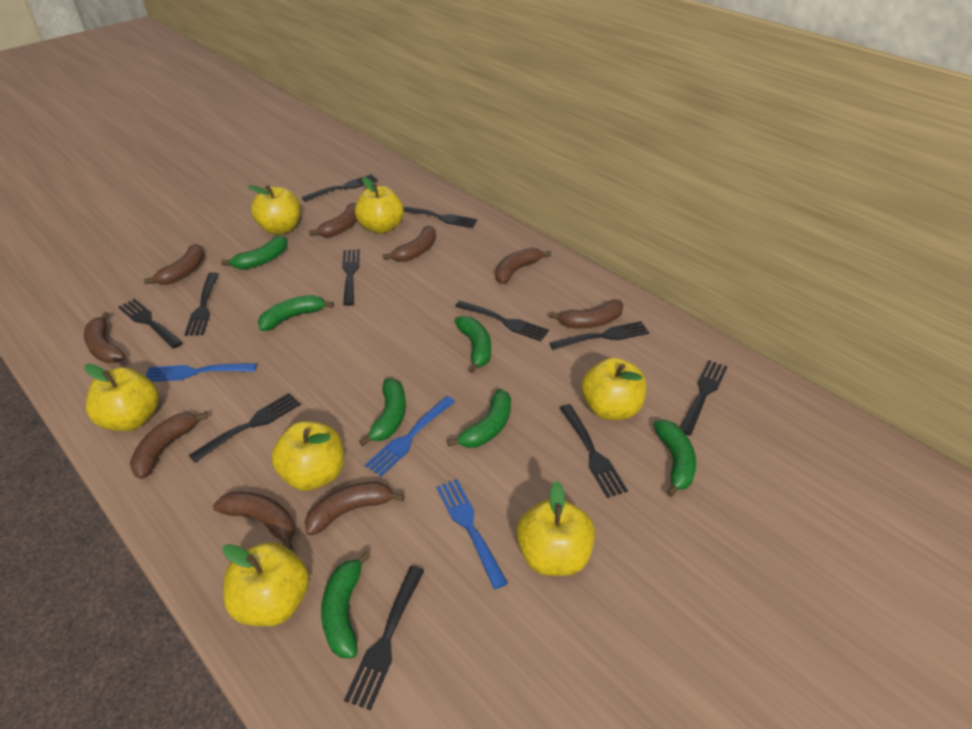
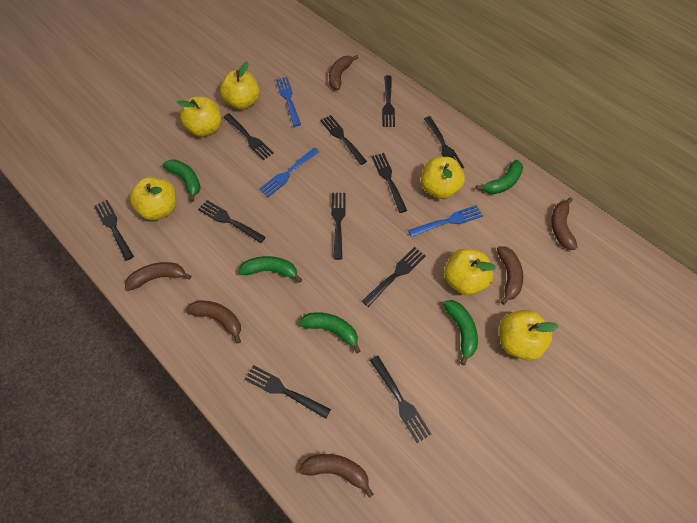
brown banana: 9 -> 6
green banana: 7 -> 5
yellow apple: 7 -> 6

